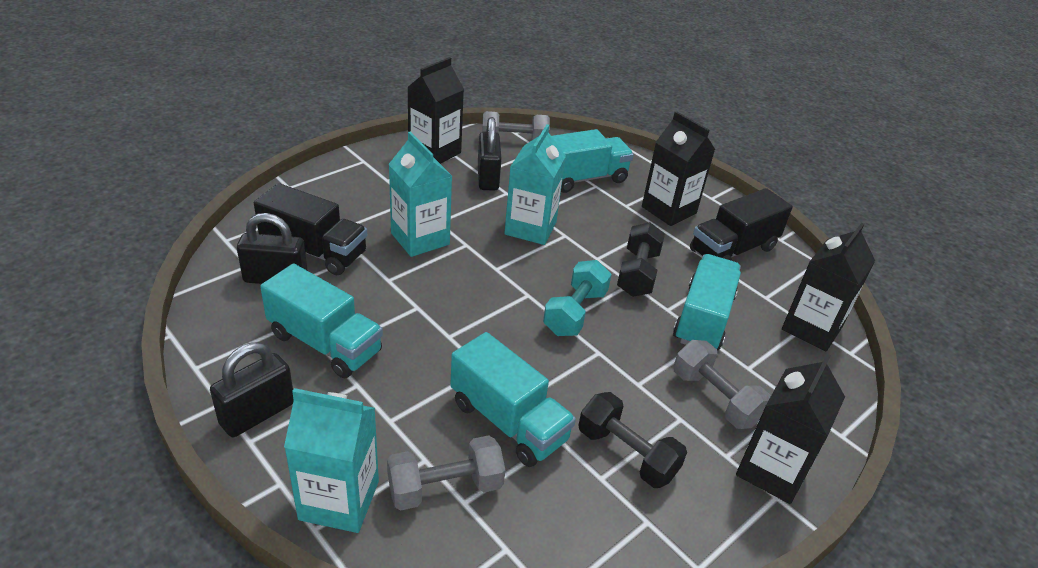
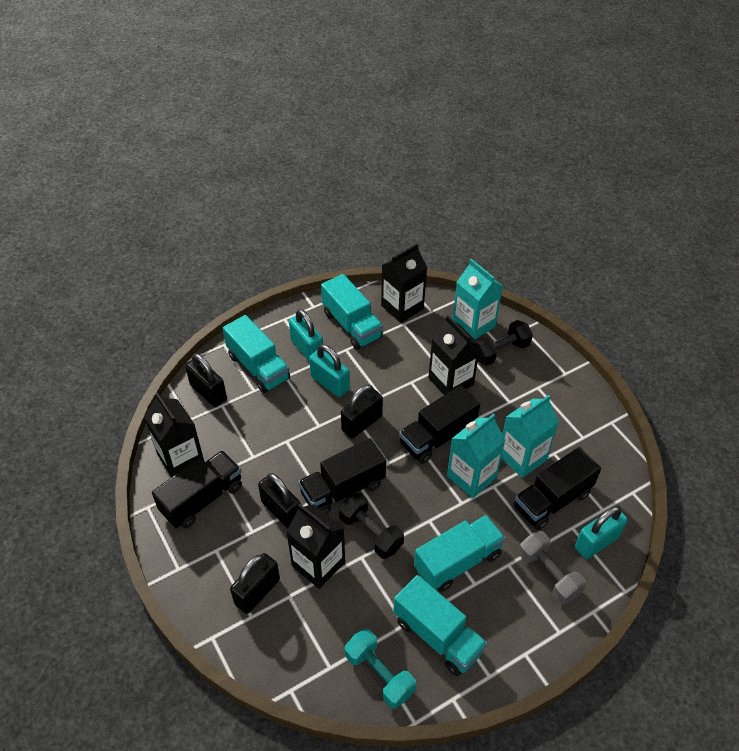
black padlock: 3 -> 4
black truck: 2 -> 4
grey dumbbell: 3 -> 1
turquoise padlock: 0 -> 3

